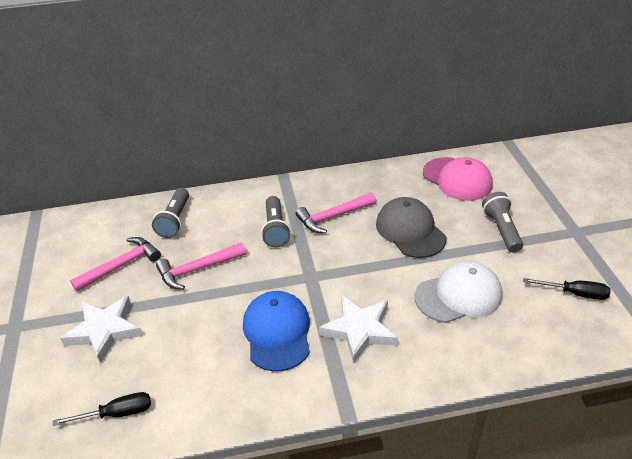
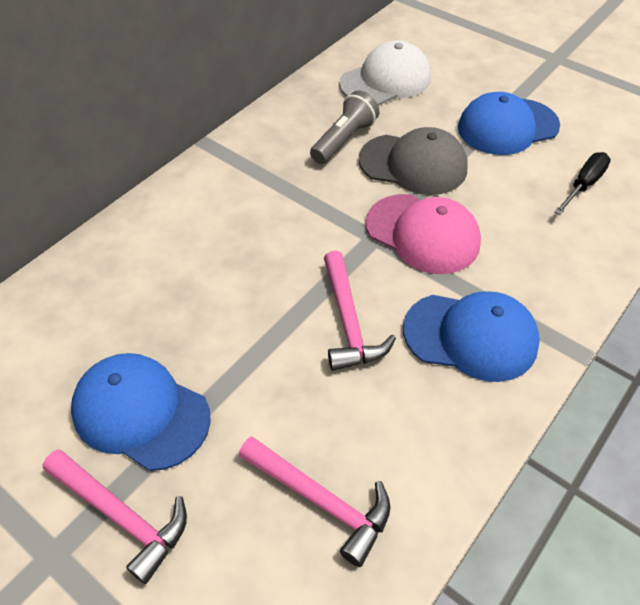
black screwdriver: 2 -> 1
blue cap: 1 -> 3
grey flashlight: 3 -> 1
white star: 2 -> 0

